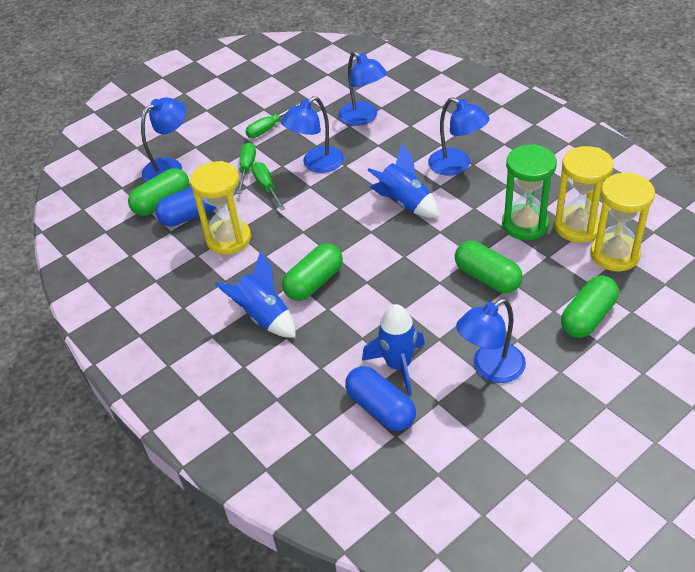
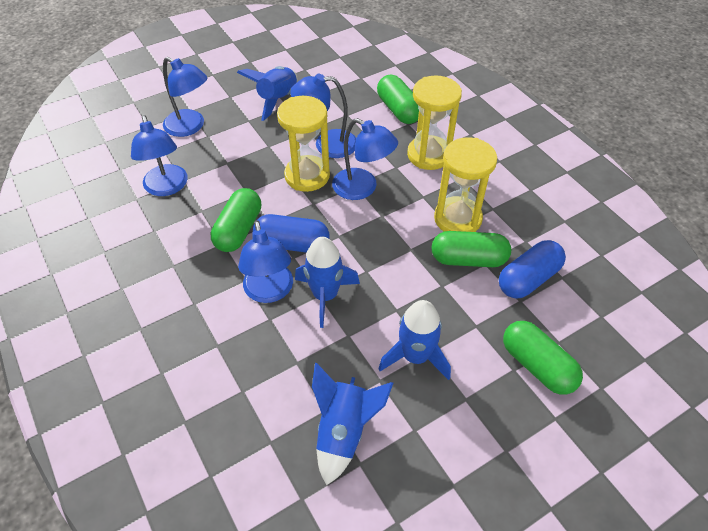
blue rocket: 3 -> 4
green hourglass: 1 -> 0
green screwdriver: 3 -> 0

